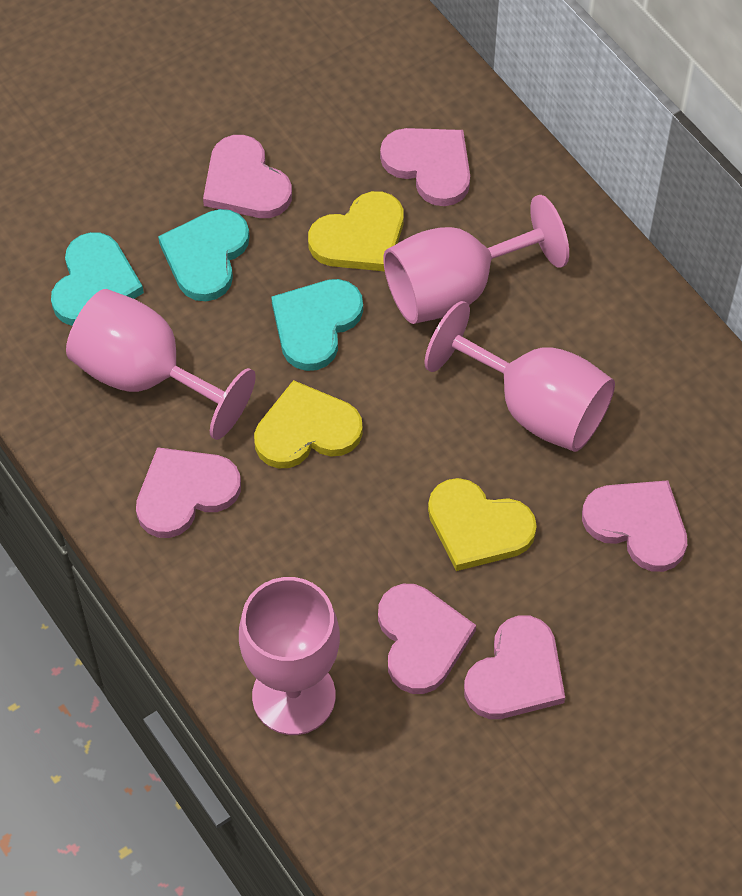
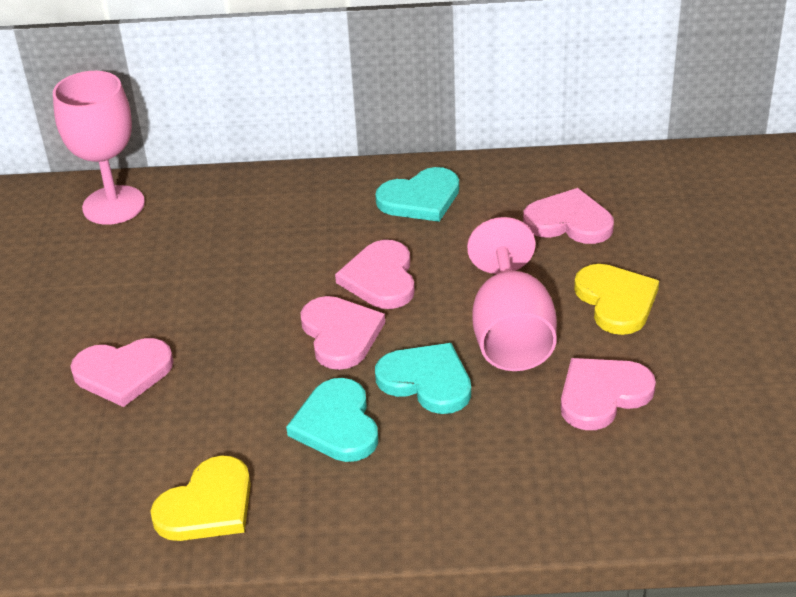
pink goblet: 4 -> 2
pink heart: 6 -> 5
yellow heart: 3 -> 2

